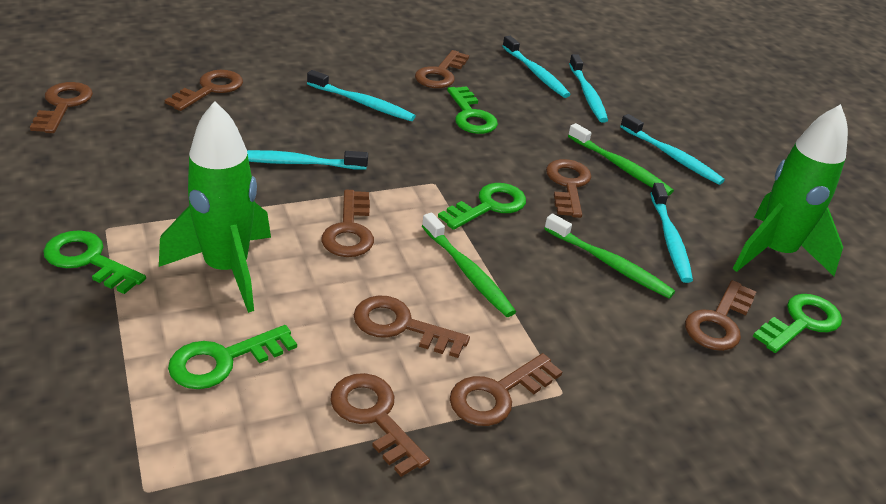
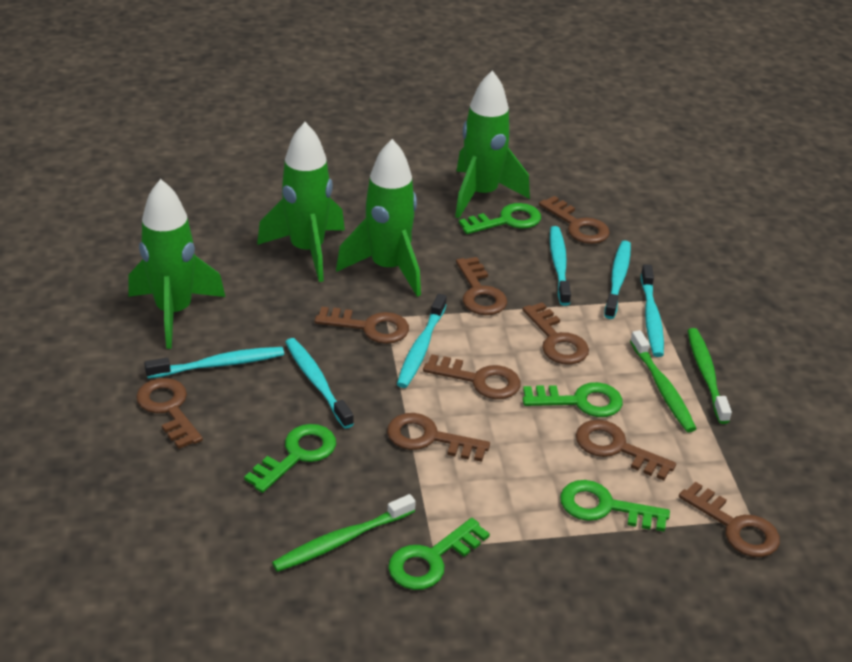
green rocket: 2 -> 4

